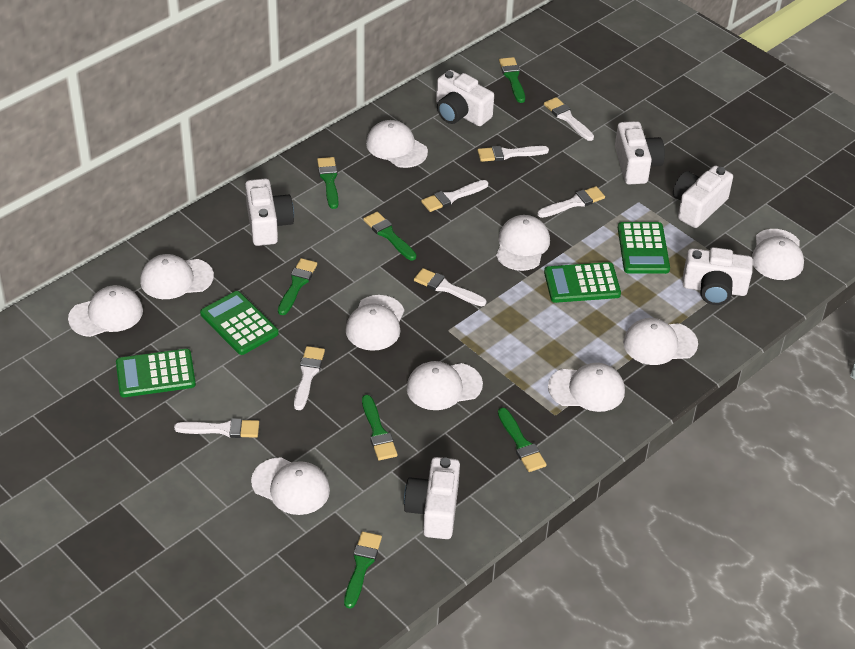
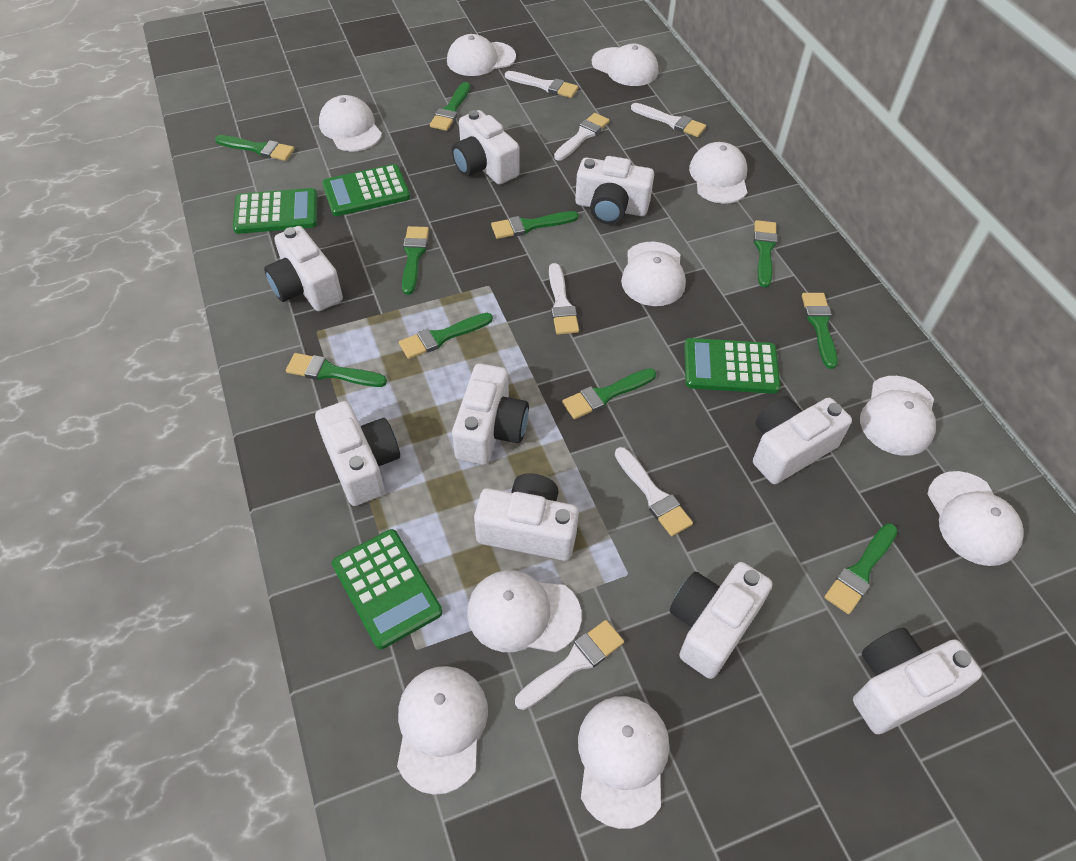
green brush: 7 -> 10
white brush: 7 -> 6
white camera: 6 -> 9

